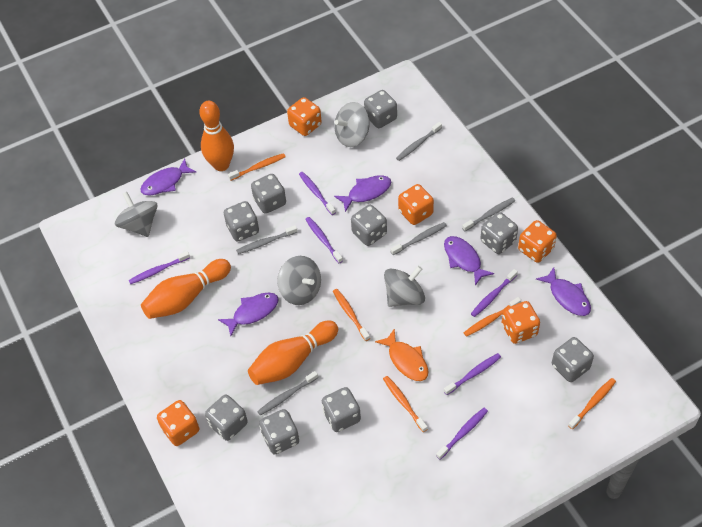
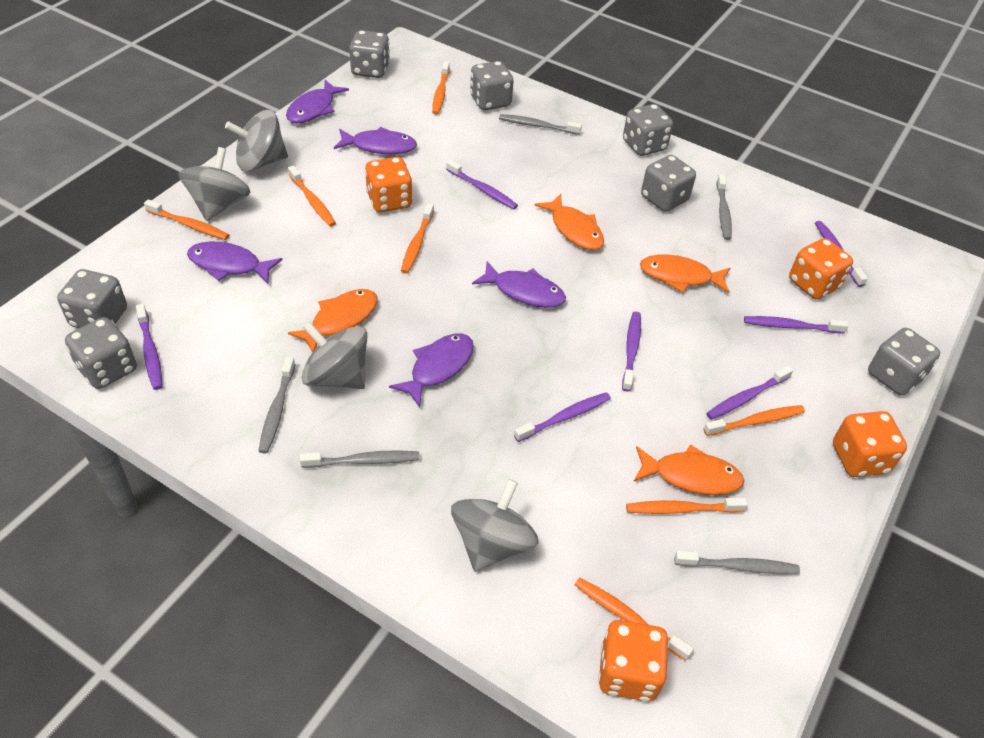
grey dice: 9 -> 7
orange bowling pin: 3 -> 0
orange dice: 5 -> 4
orange fish: 1 -> 4
orange toothbrush: 5 -> 7
purple toothbrush: 6 -> 7

